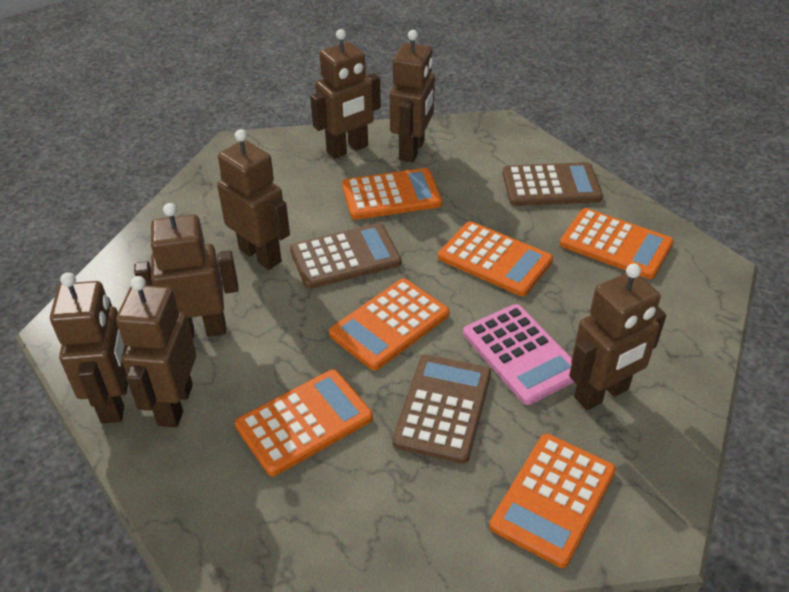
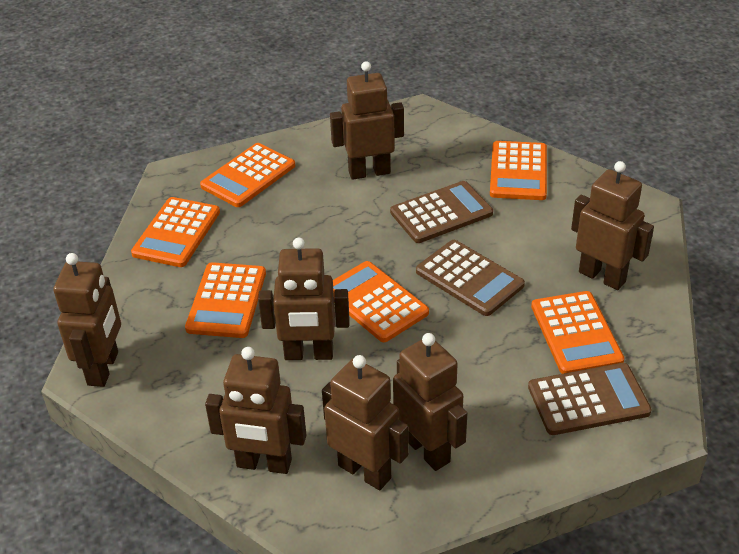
pink calculator: 1 -> 0

